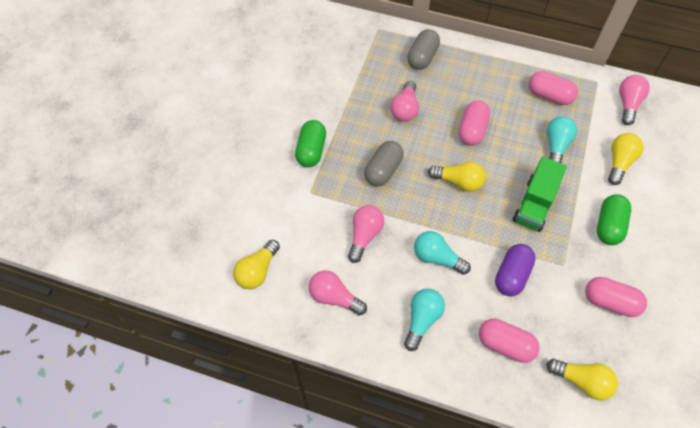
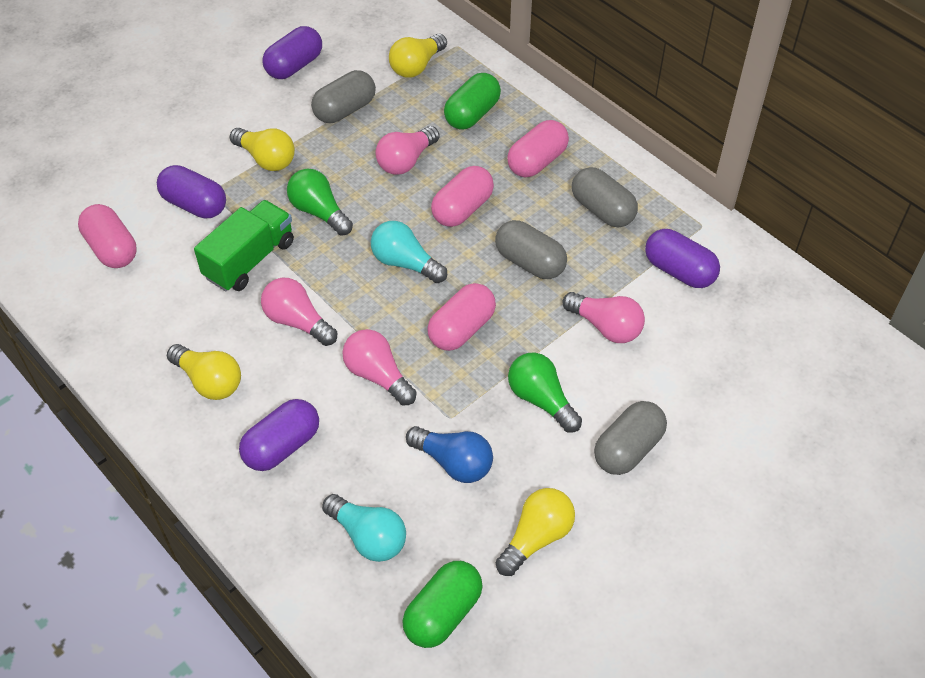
blue light bulb: 0 -> 1
green light bulb: 0 -> 2
grey capsule: 2 -> 4
purple capsule: 1 -> 4
turquoise light bulb: 3 -> 2

